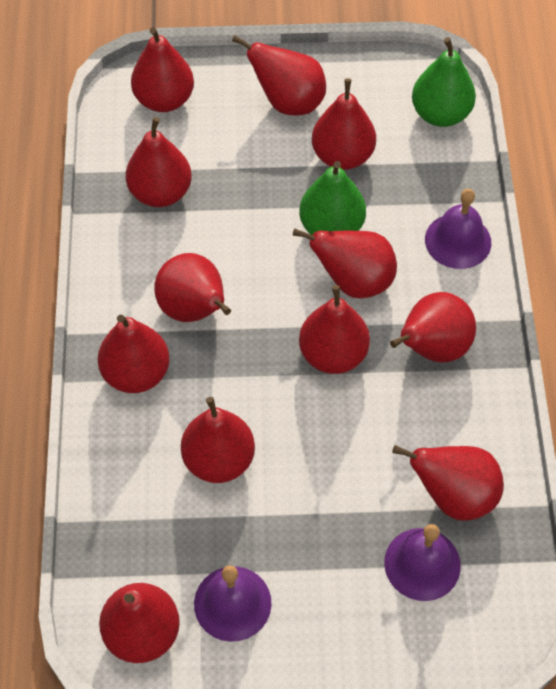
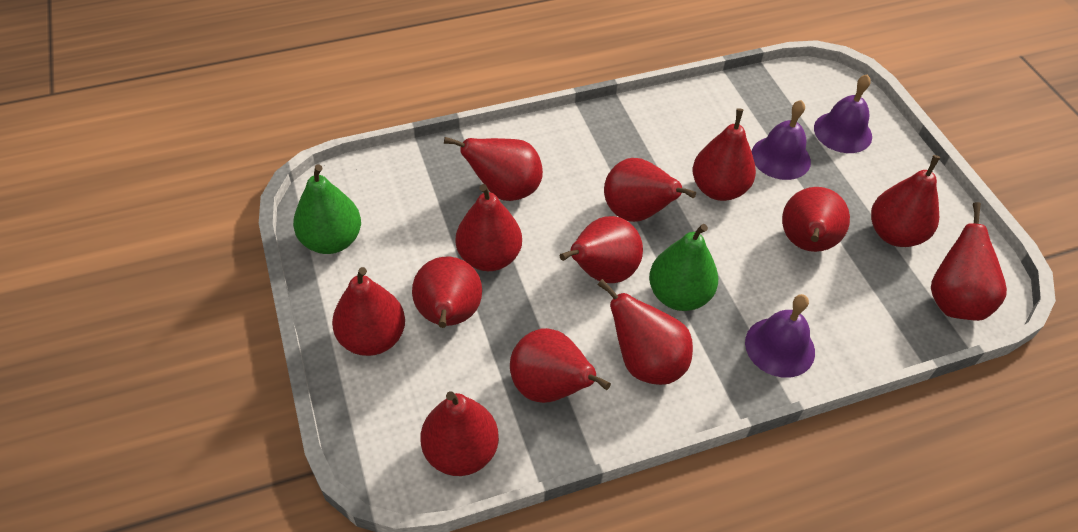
red pear: 12 -> 13

